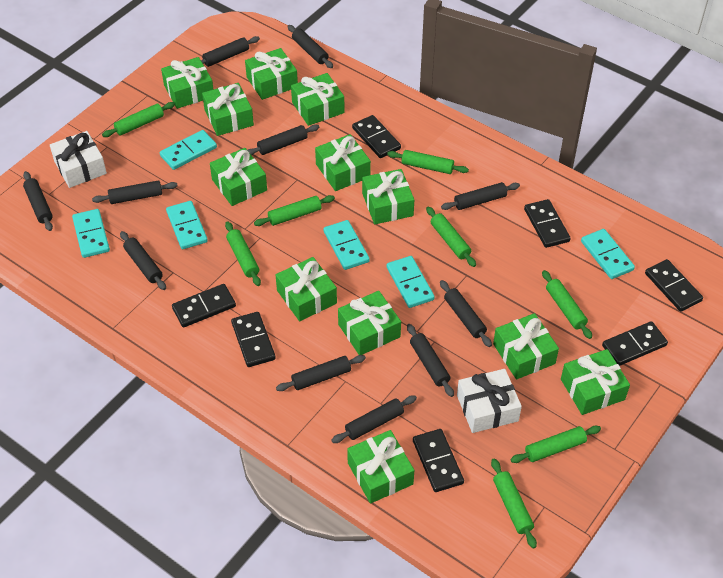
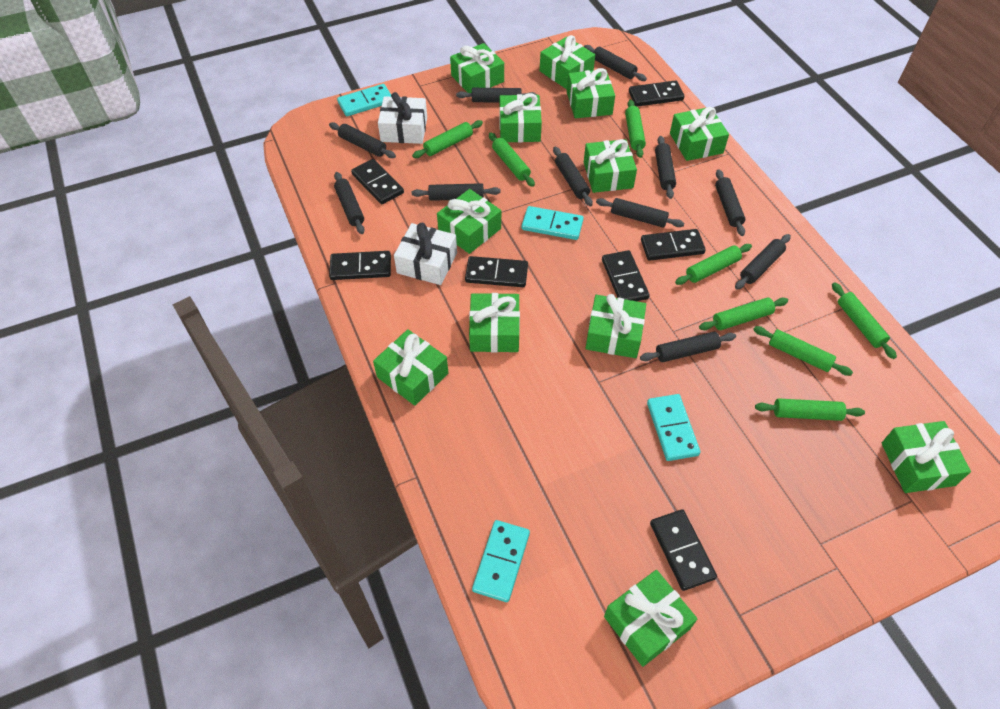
turquoise domino: 6 -> 4

